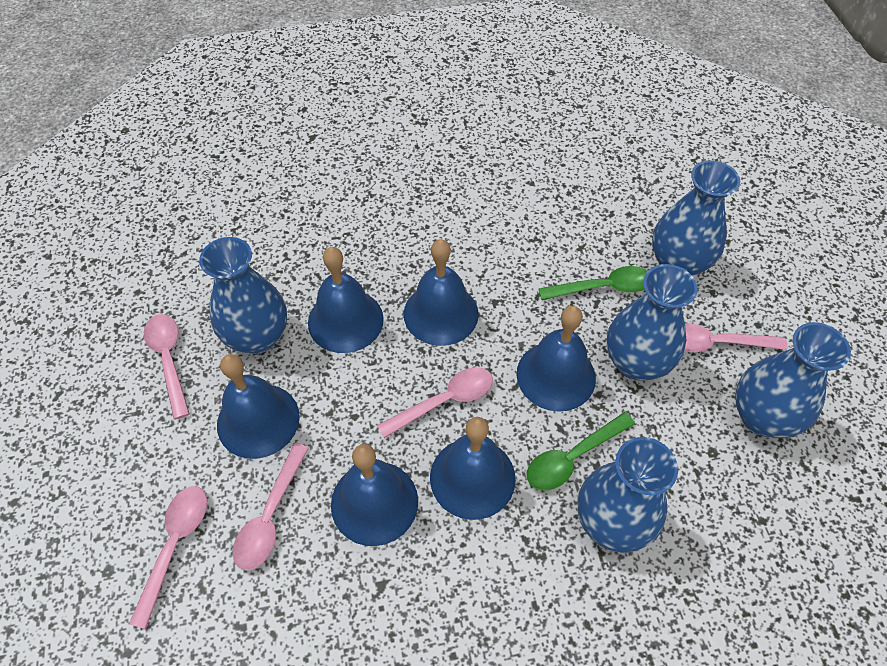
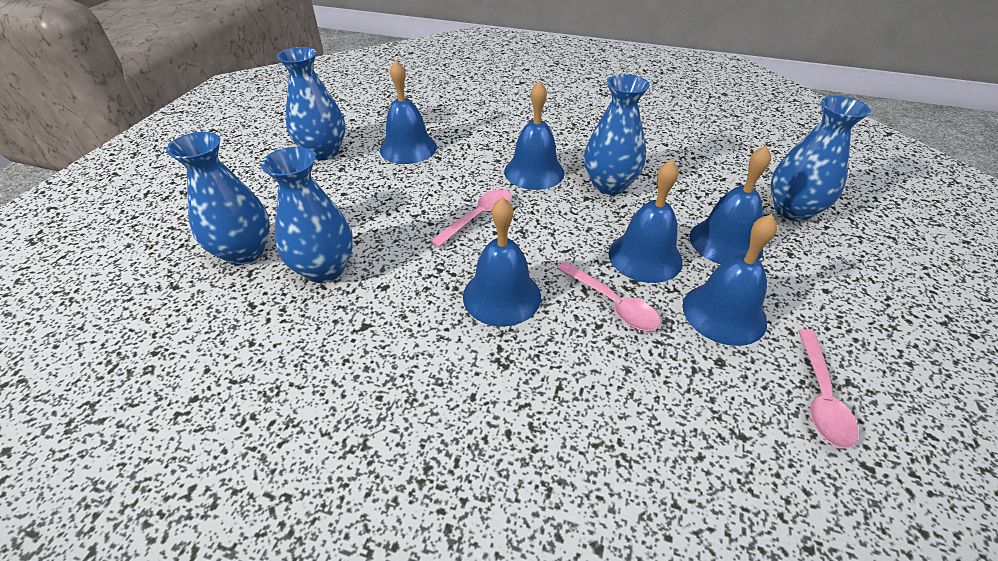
green spoon: 2 -> 0
pink spoon: 5 -> 3

